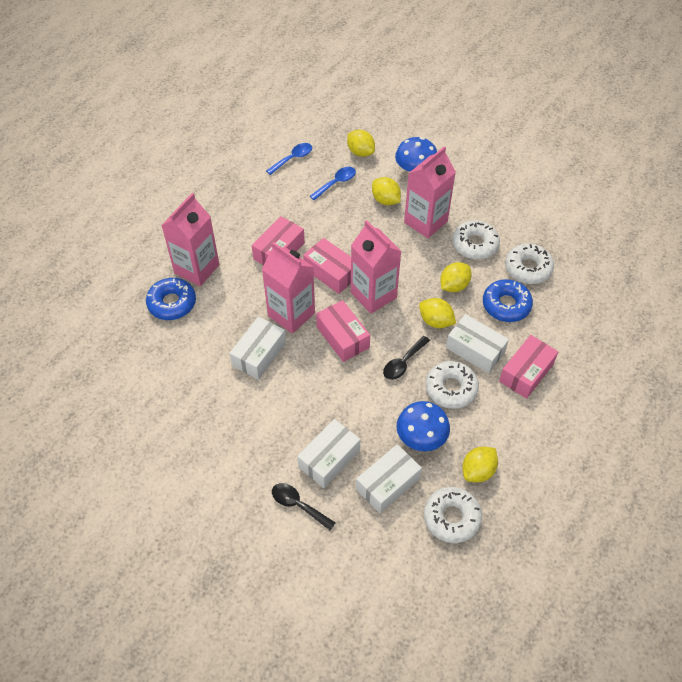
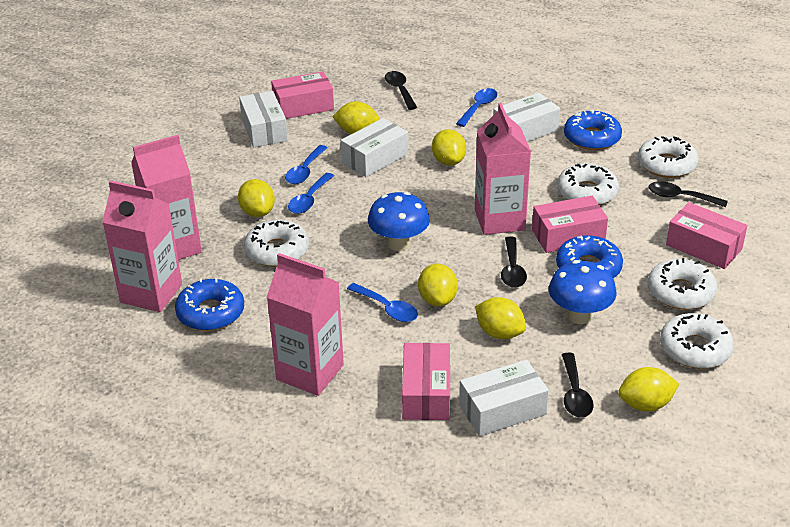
black spoon: 2 -> 4
blue donut: 2 -> 3
blue spoon: 2 -> 4
white donut: 4 -> 5
yellow lemon: 5 -> 6

